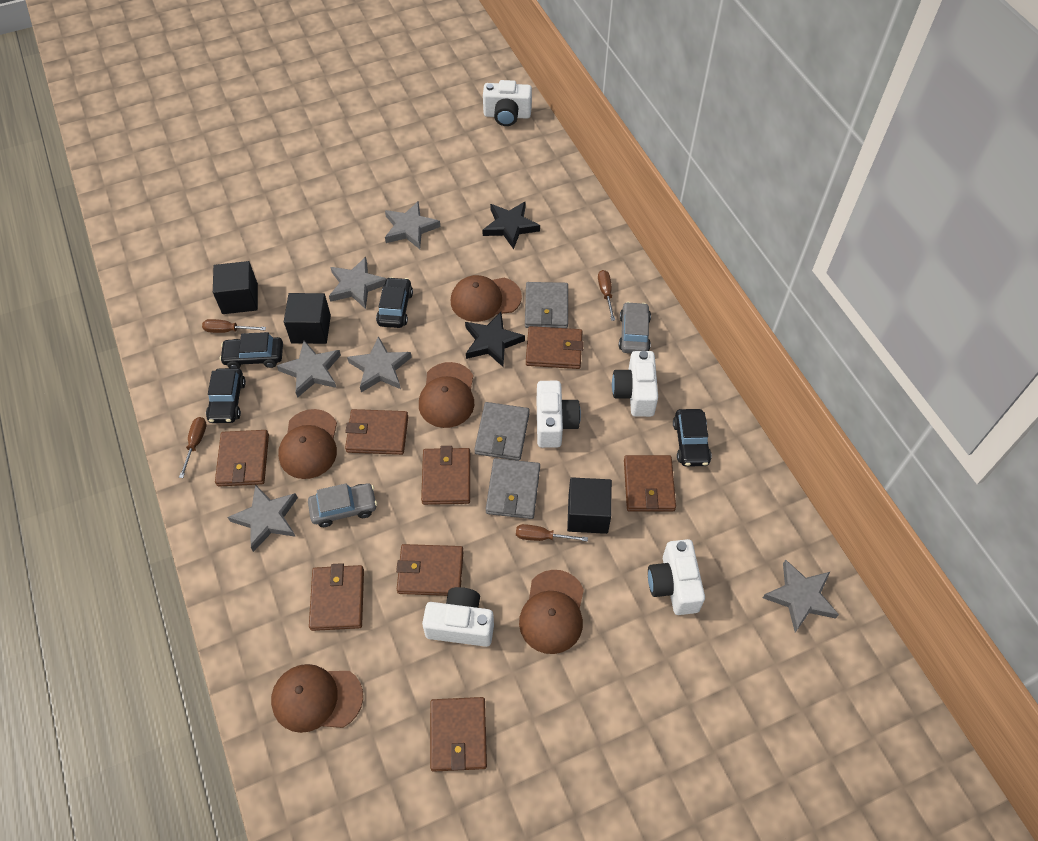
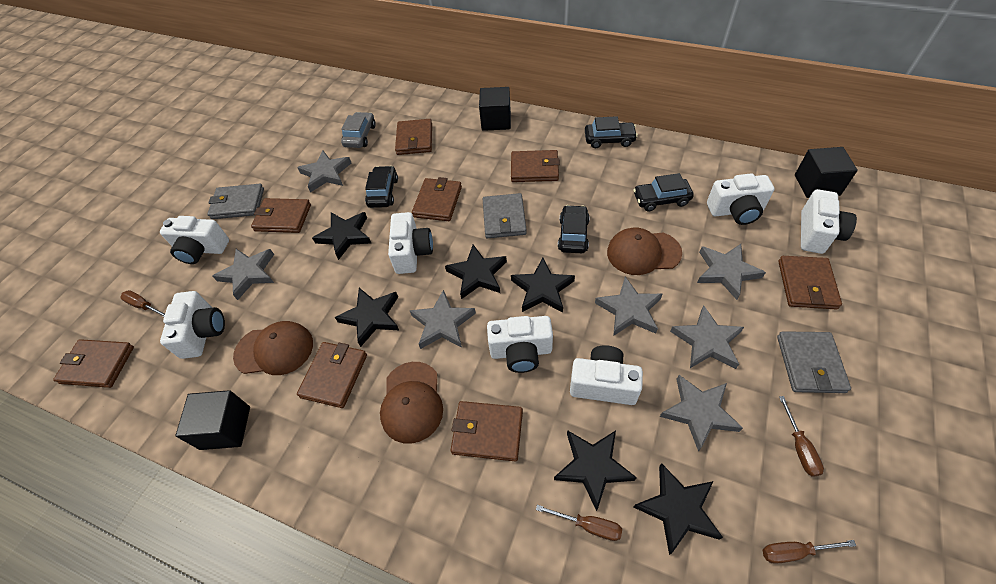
black star: 2 -> 6
brown cap: 5 -> 3
grey car: 2 -> 1
grey star: 6 -> 7
white camera: 5 -> 7

